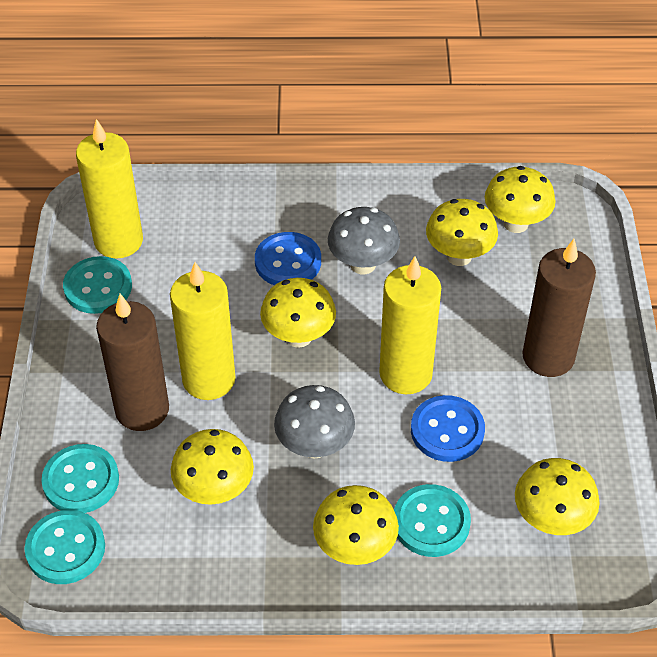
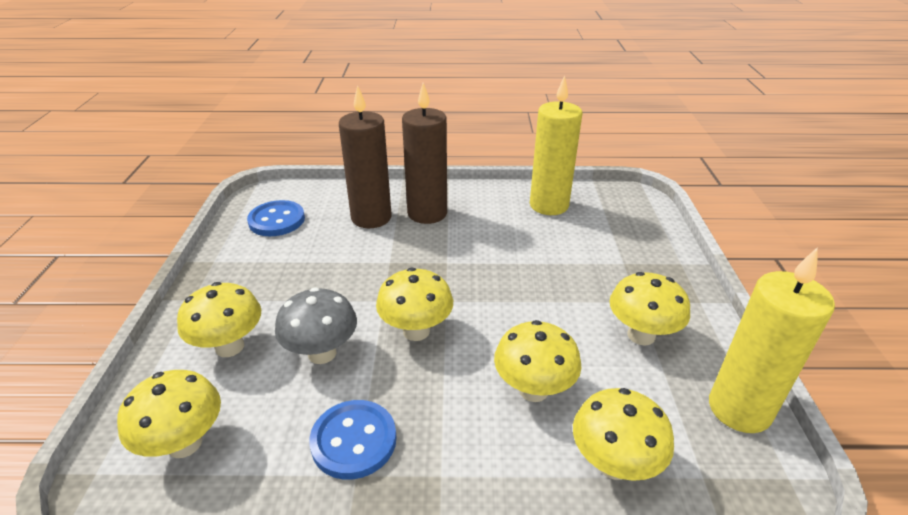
grey mushroom: 2 -> 1
turquoise button: 4 -> 0
yellow candle: 3 -> 2

